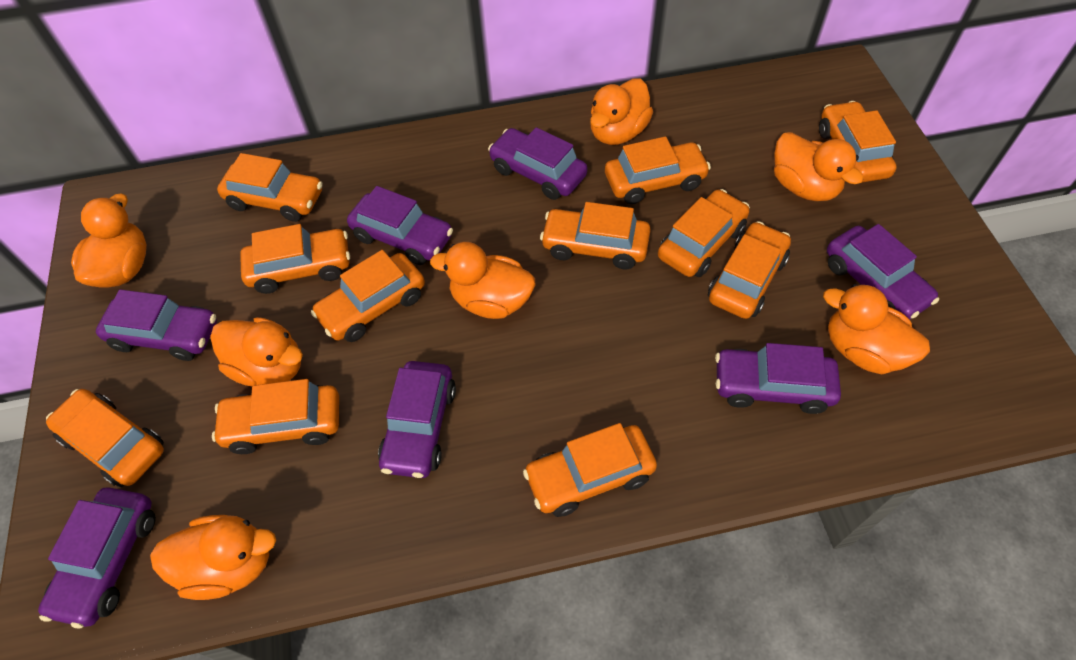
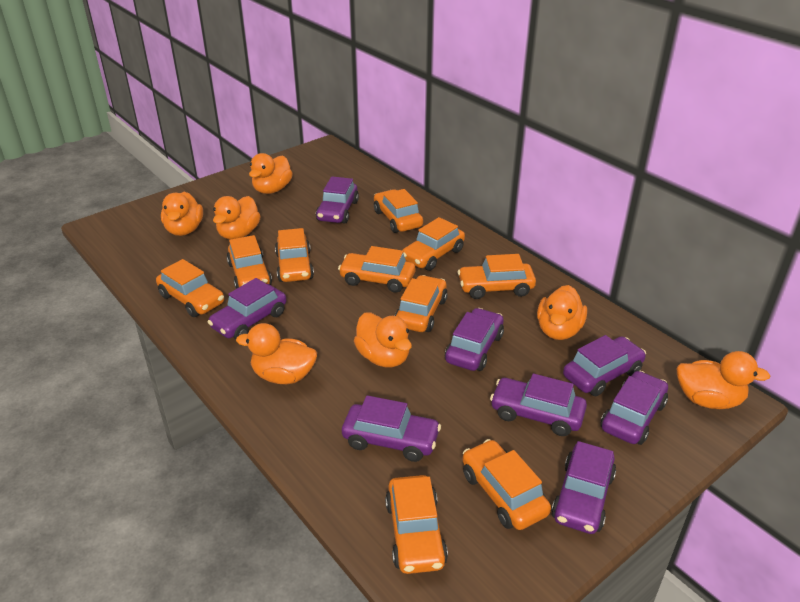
orange car: 11 -> 10
purple car: 7 -> 8

